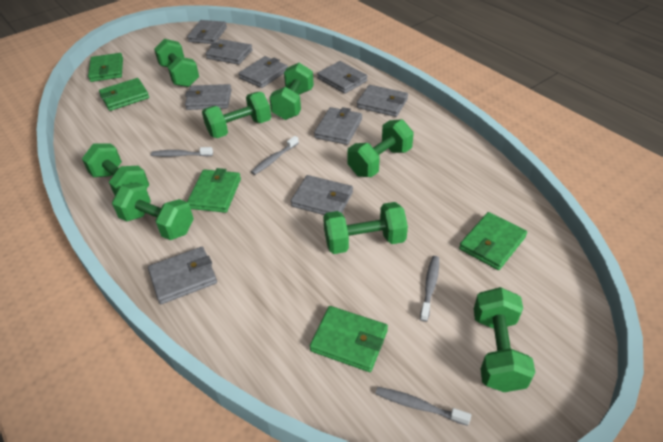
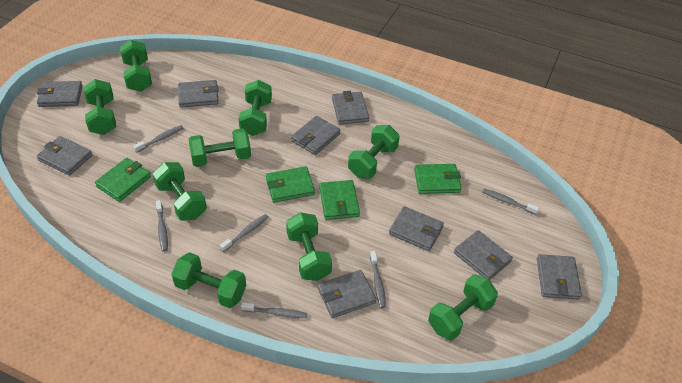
green dumbbell: 8 -> 9
green wallet: 5 -> 4
grey toothbrush: 4 -> 6

